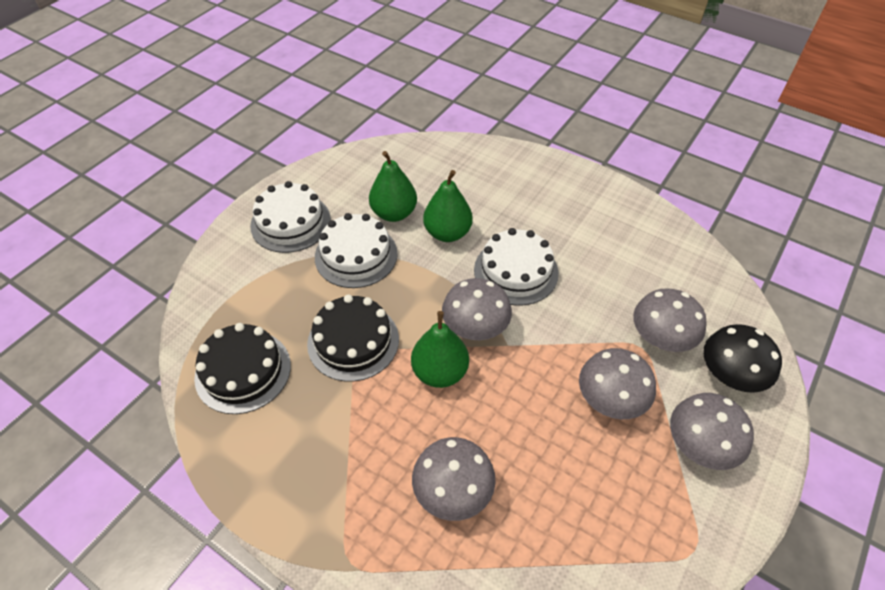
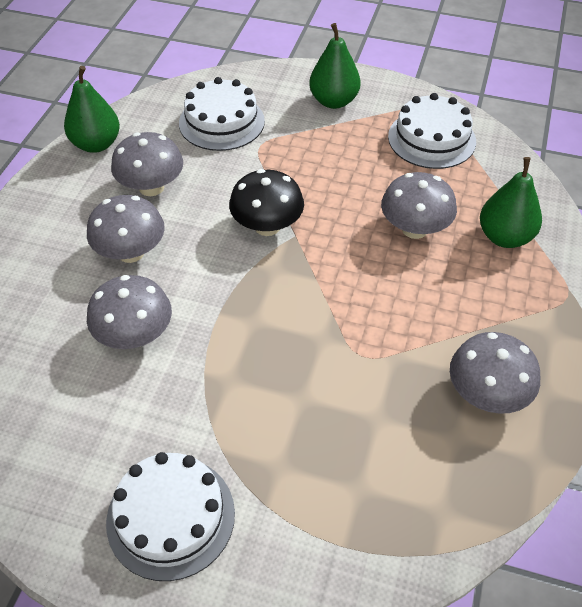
black cake: 2 -> 0

